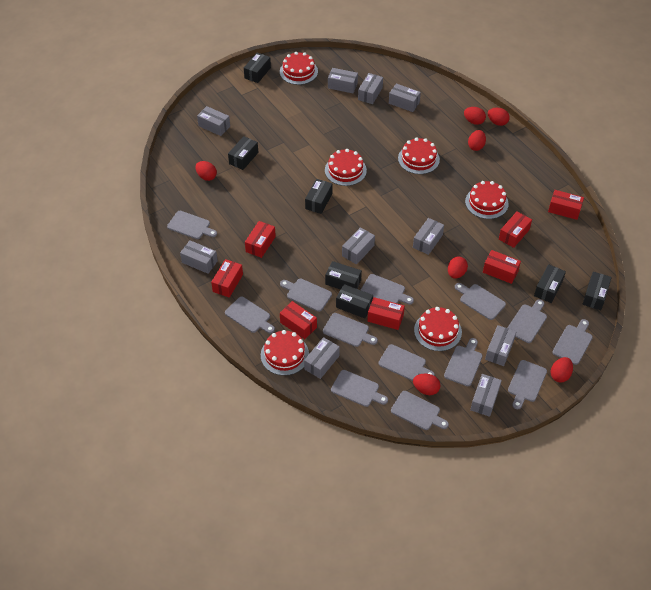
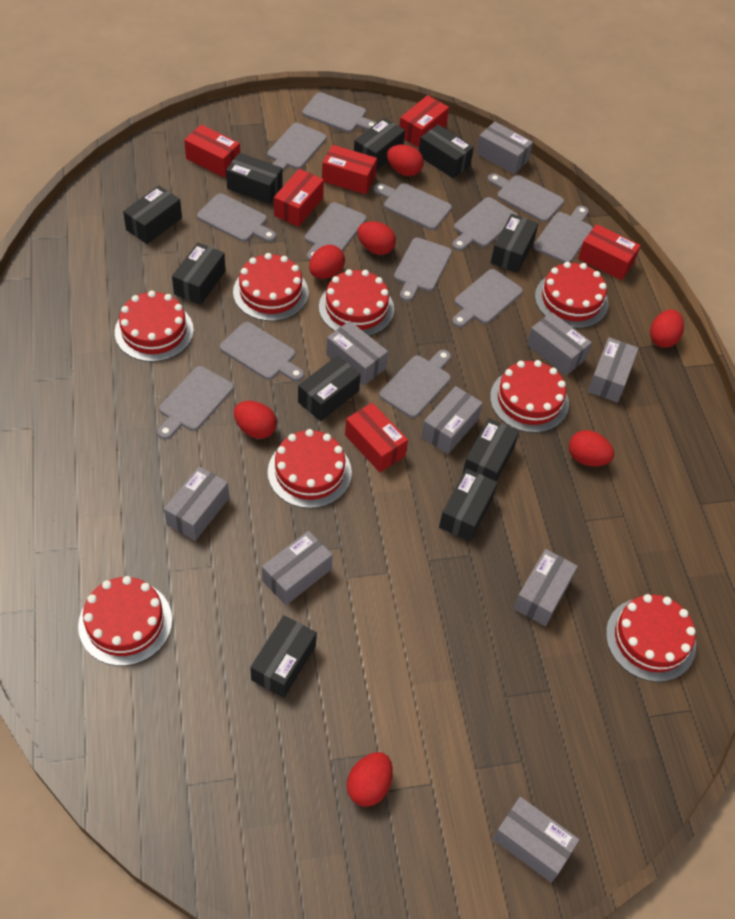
black box: 7 -> 10
grey box: 10 -> 9
red box: 7 -> 6
red cake: 6 -> 8

